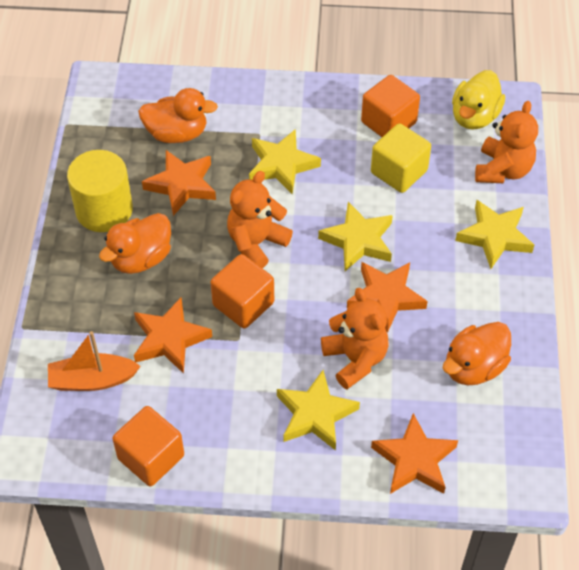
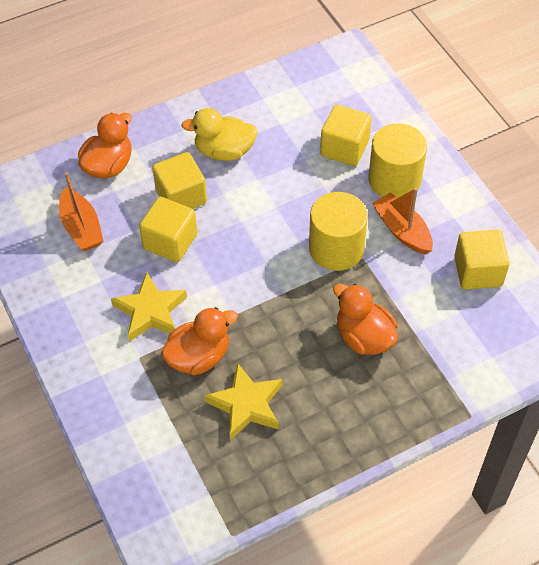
orange boat: 1 -> 2
orange cube: 3 -> 0
orange star: 4 -> 0
orange teddy bear: 3 -> 0
yellow cube: 1 -> 4
yellow cylinder: 1 -> 2
yellow star: 4 -> 2

